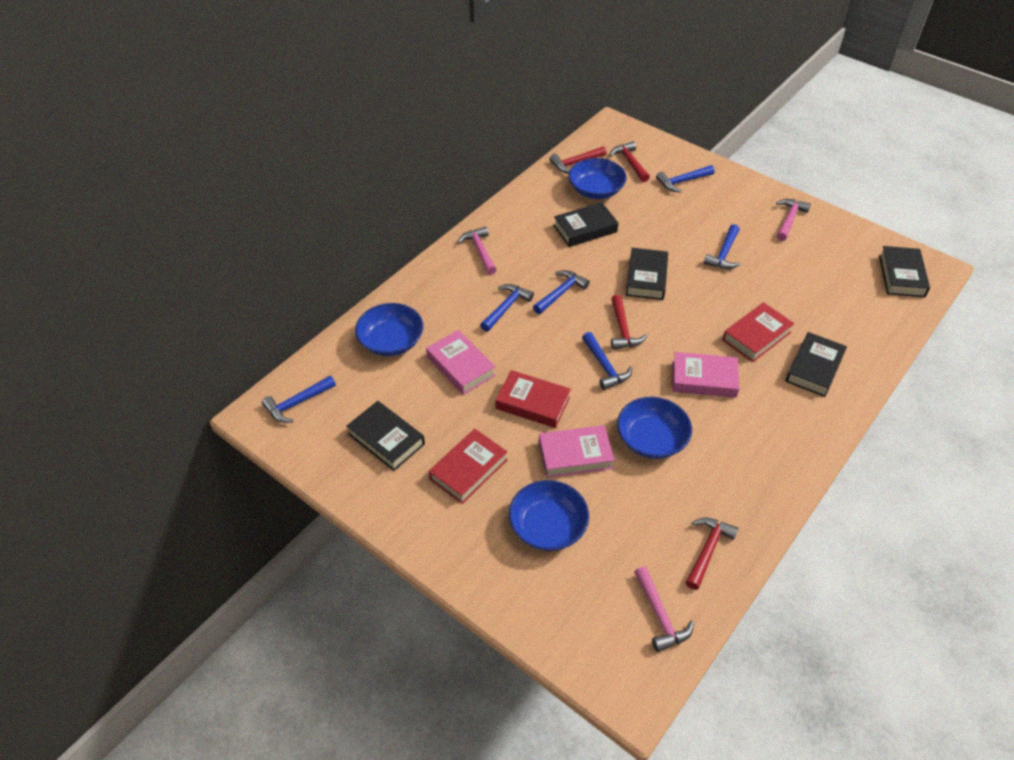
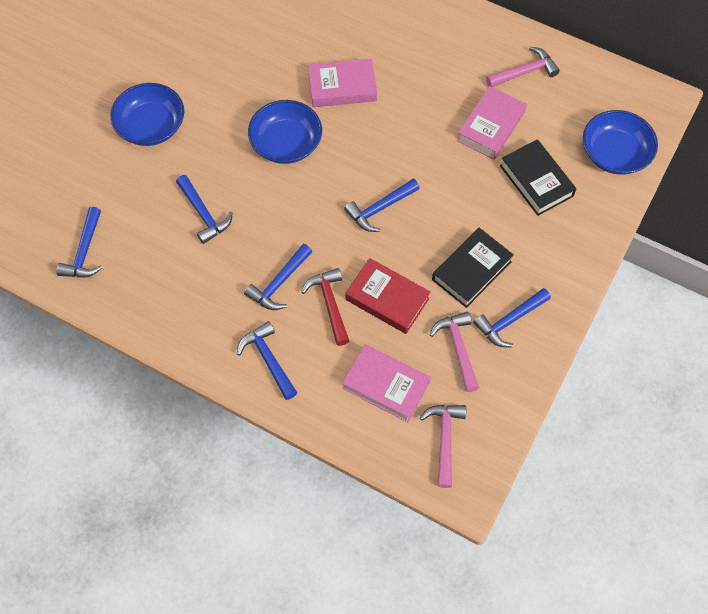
black book: 5 -> 2
blue bowl: 4 -> 3
red book: 3 -> 1
red hammer: 4 -> 1

